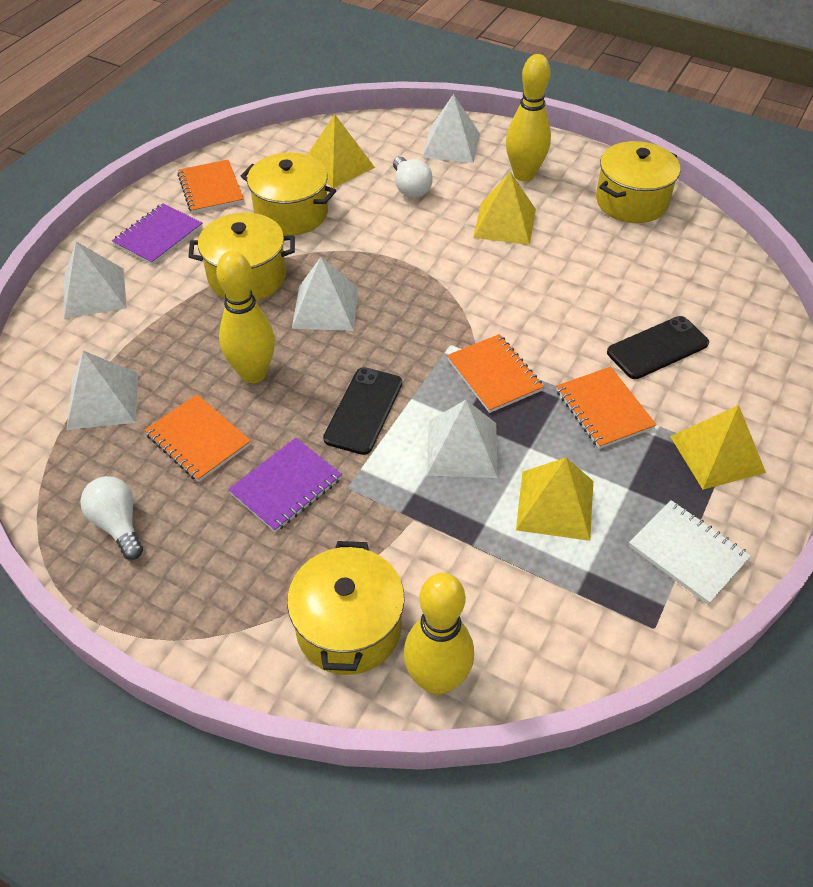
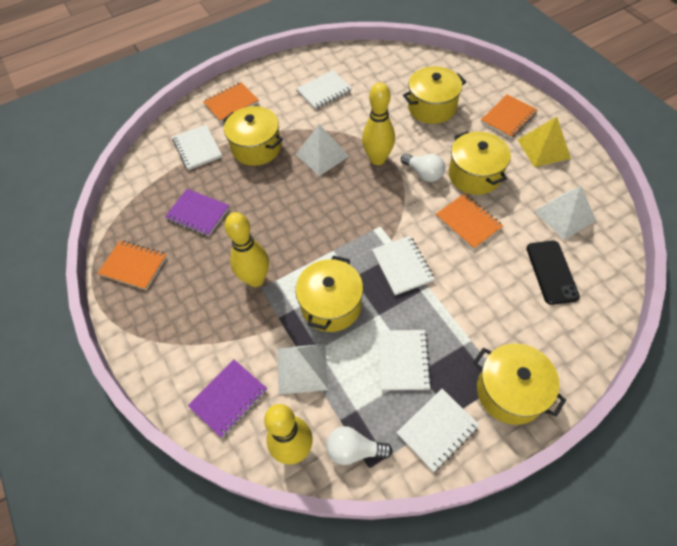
black phone: 2 -> 1
white notebook: 1 -> 5
white pyramid: 5 -> 3
yellow pot: 4 -> 5
yellow pyramid: 4 -> 1

